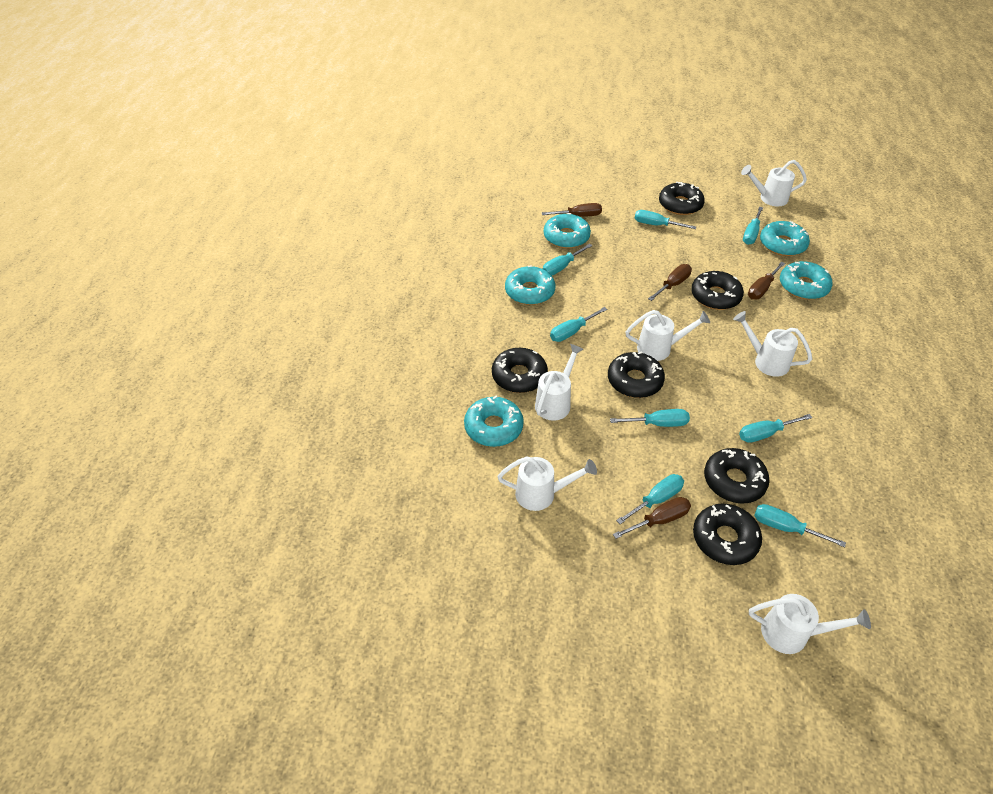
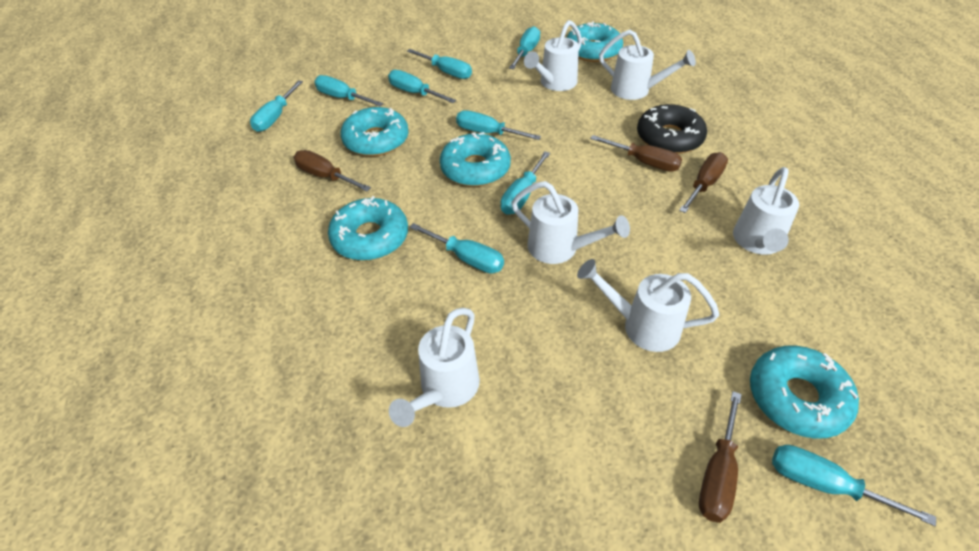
black donut: 6 -> 1
turquoise screwdriver: 8 -> 9

